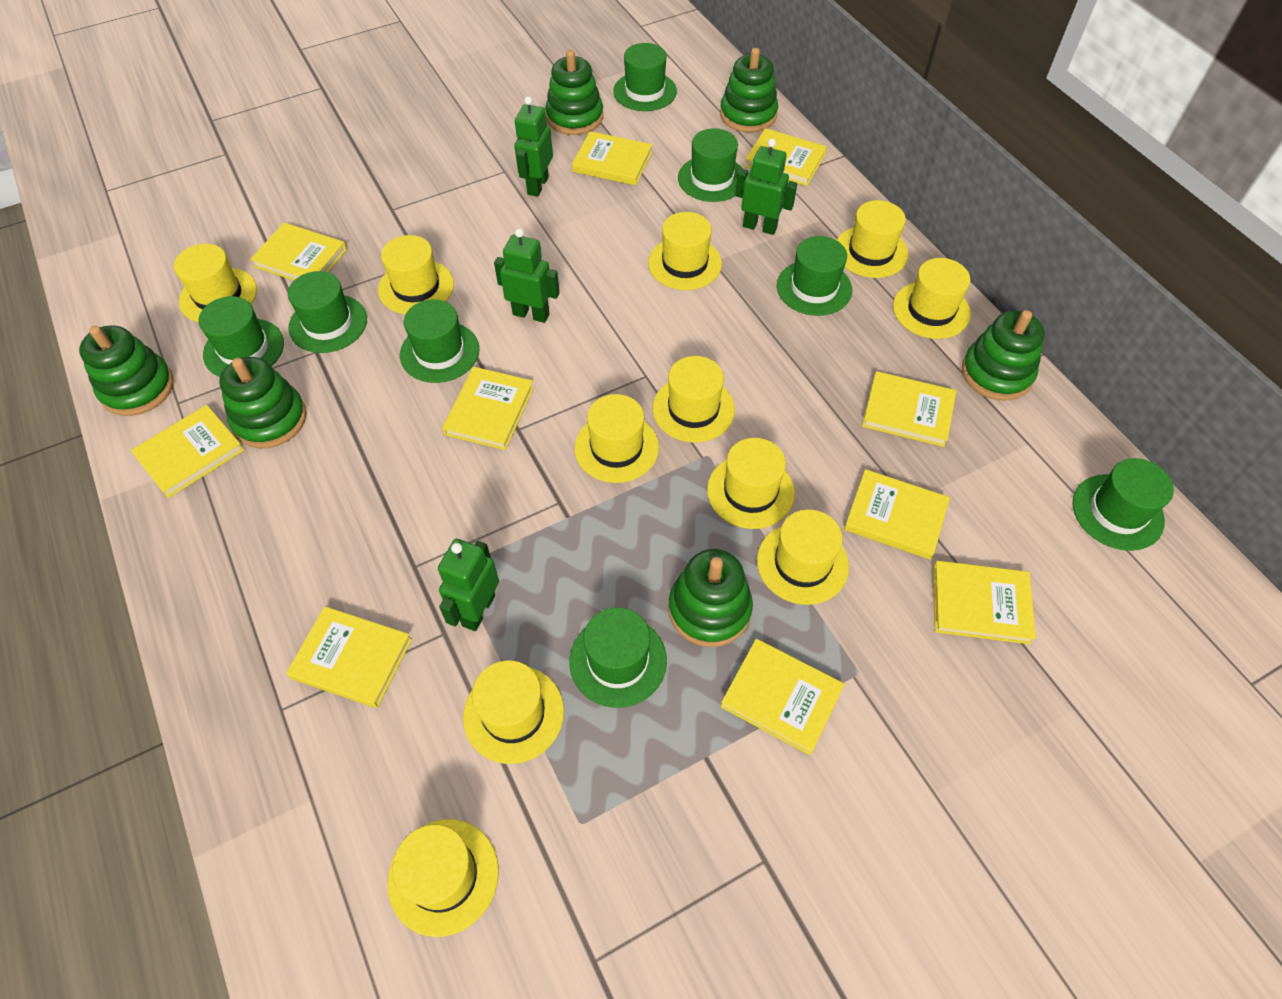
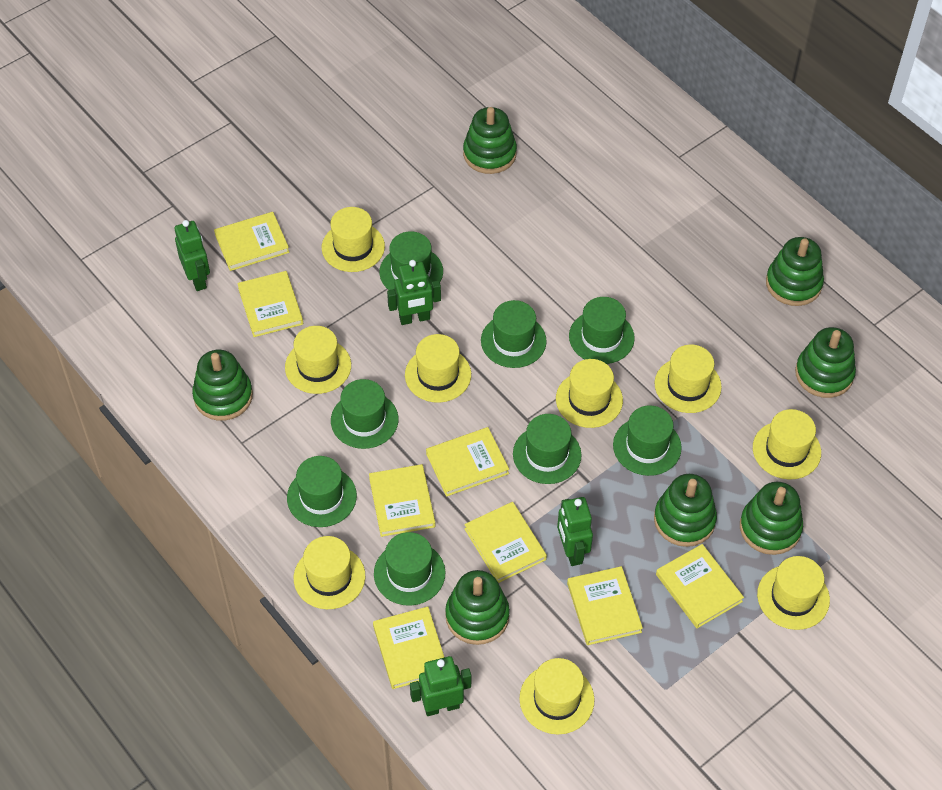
green stacking toy: 6 -> 7
yellow book: 10 -> 8
yellow hat: 11 -> 9

